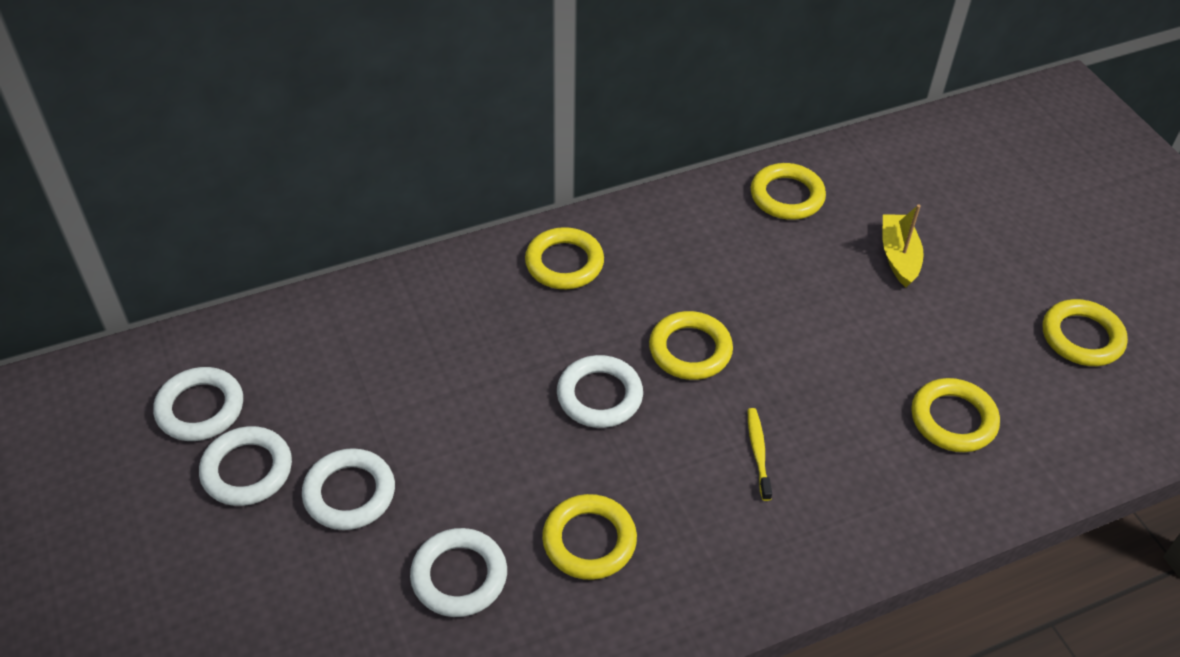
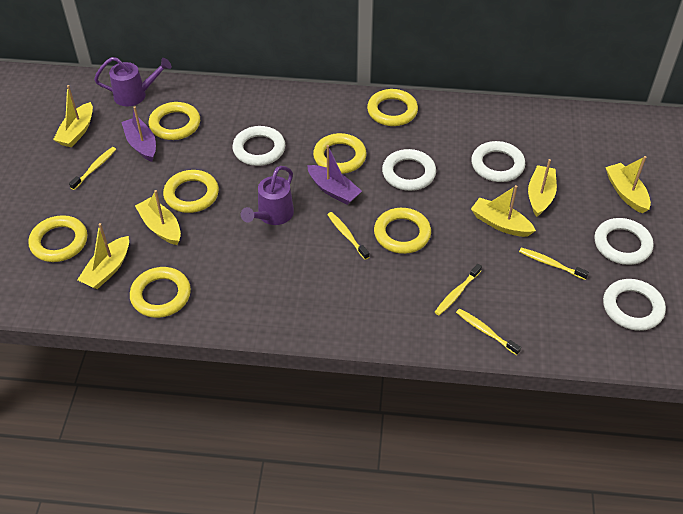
purple boat: 0 -> 2
purple watering can: 0 -> 2
yellow boat: 1 -> 6
yellow ring: 6 -> 7
yellow toothbrush: 1 -> 5

